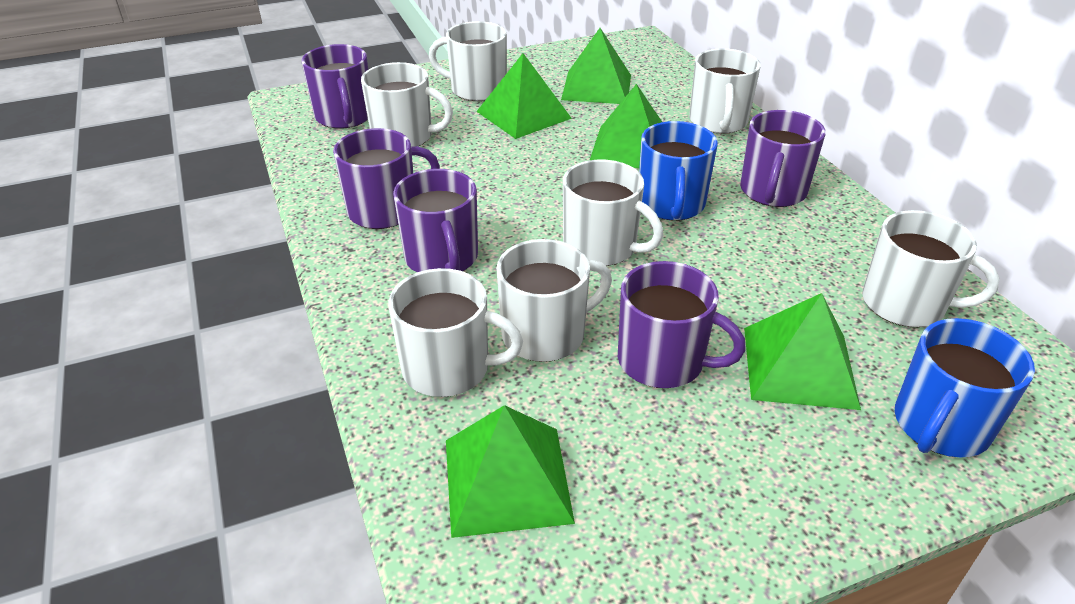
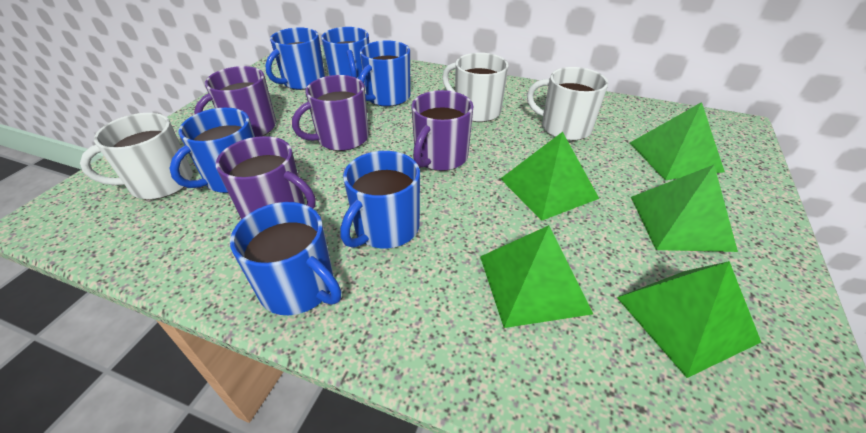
blue mug: 2 -> 6
purple mug: 5 -> 4
white mug: 7 -> 3

